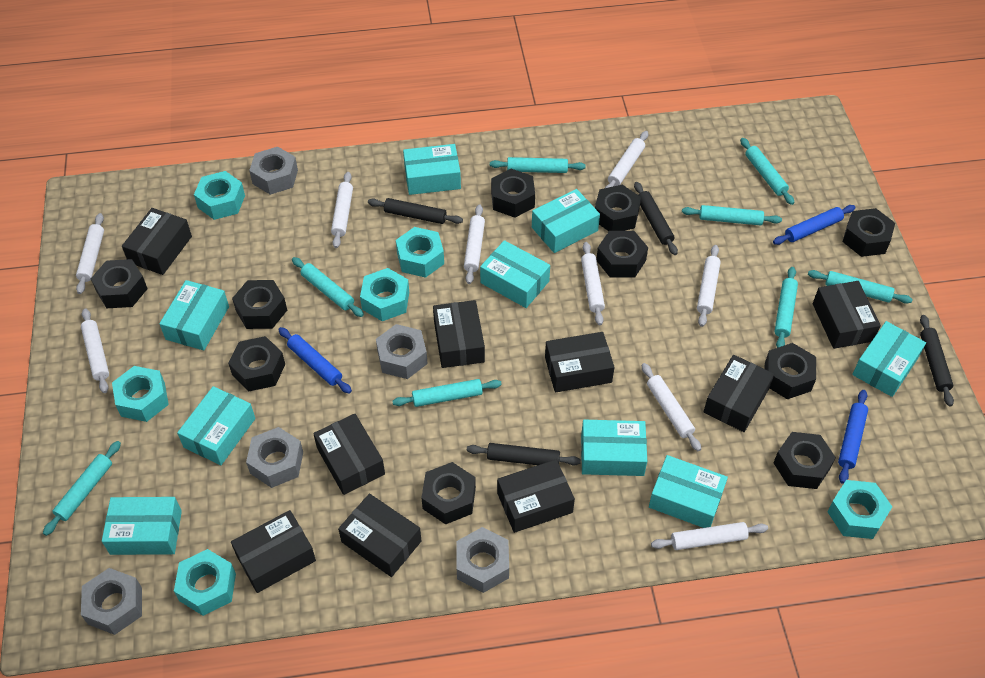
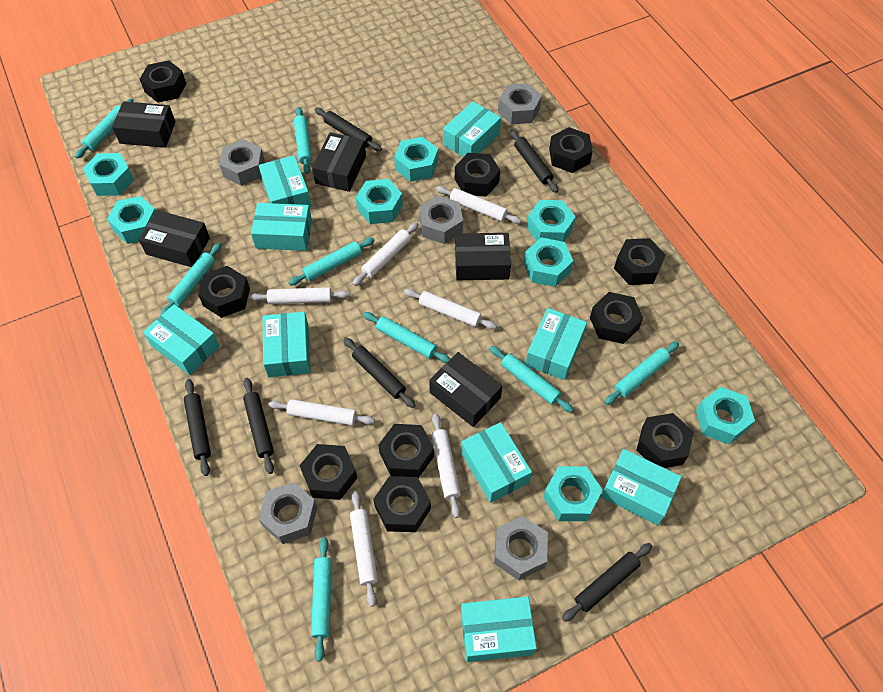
black box: 9 -> 5
black rolling pin: 4 -> 6
blue rolling pin: 3 -> 0
turquoise nut: 6 -> 8
white rolling pin: 9 -> 7

